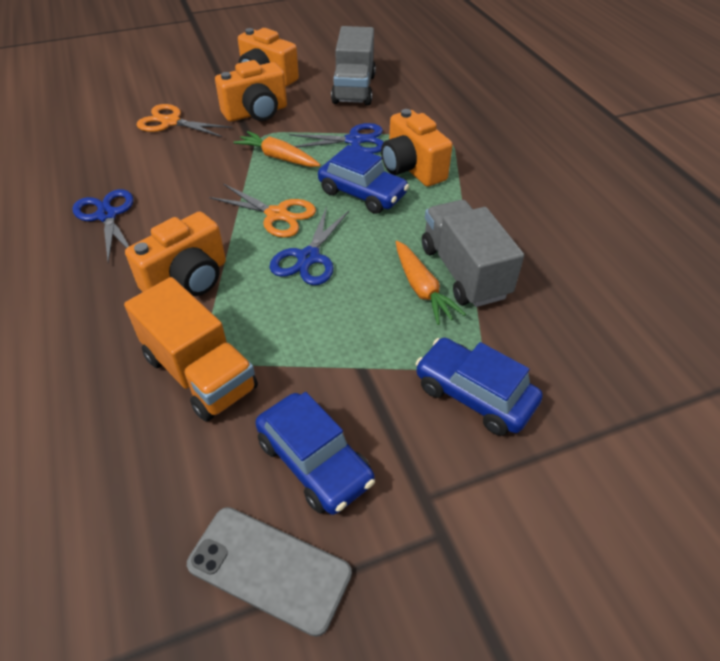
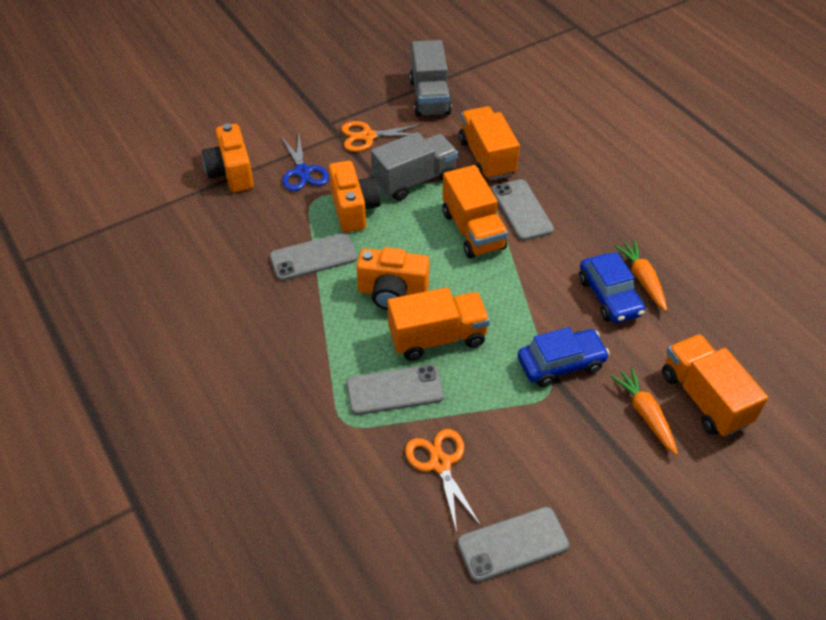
blue car: 3 -> 2
blue scissors: 3 -> 1
grey phone: 1 -> 4
orange camera: 4 -> 3
orange truck: 1 -> 4

